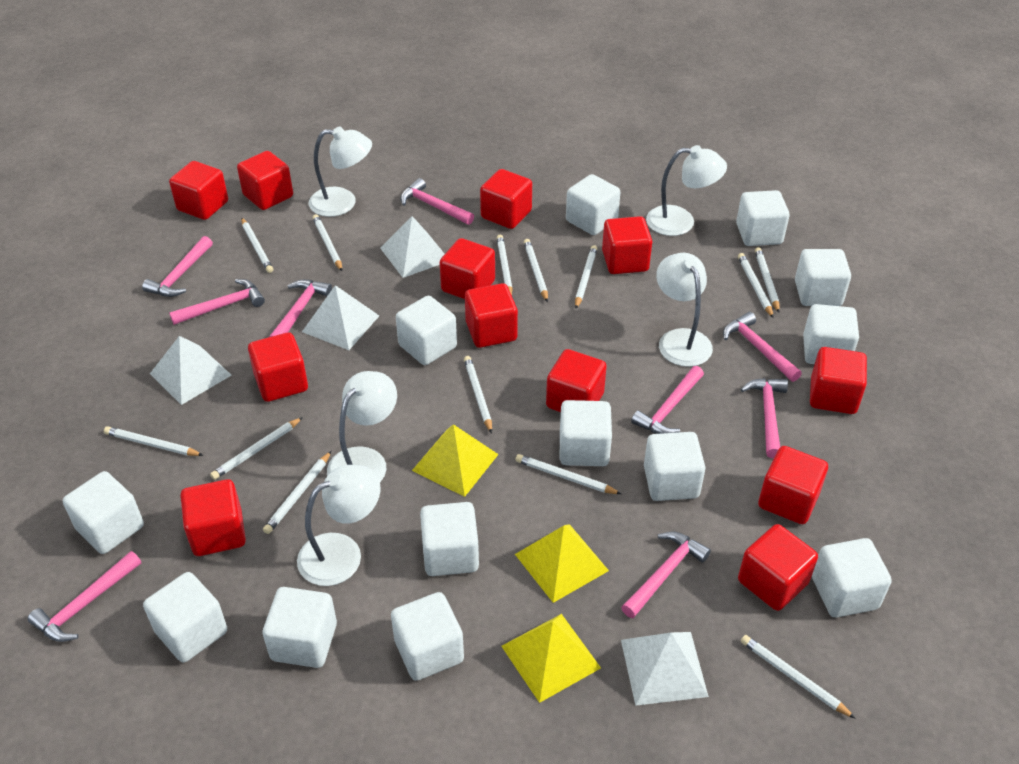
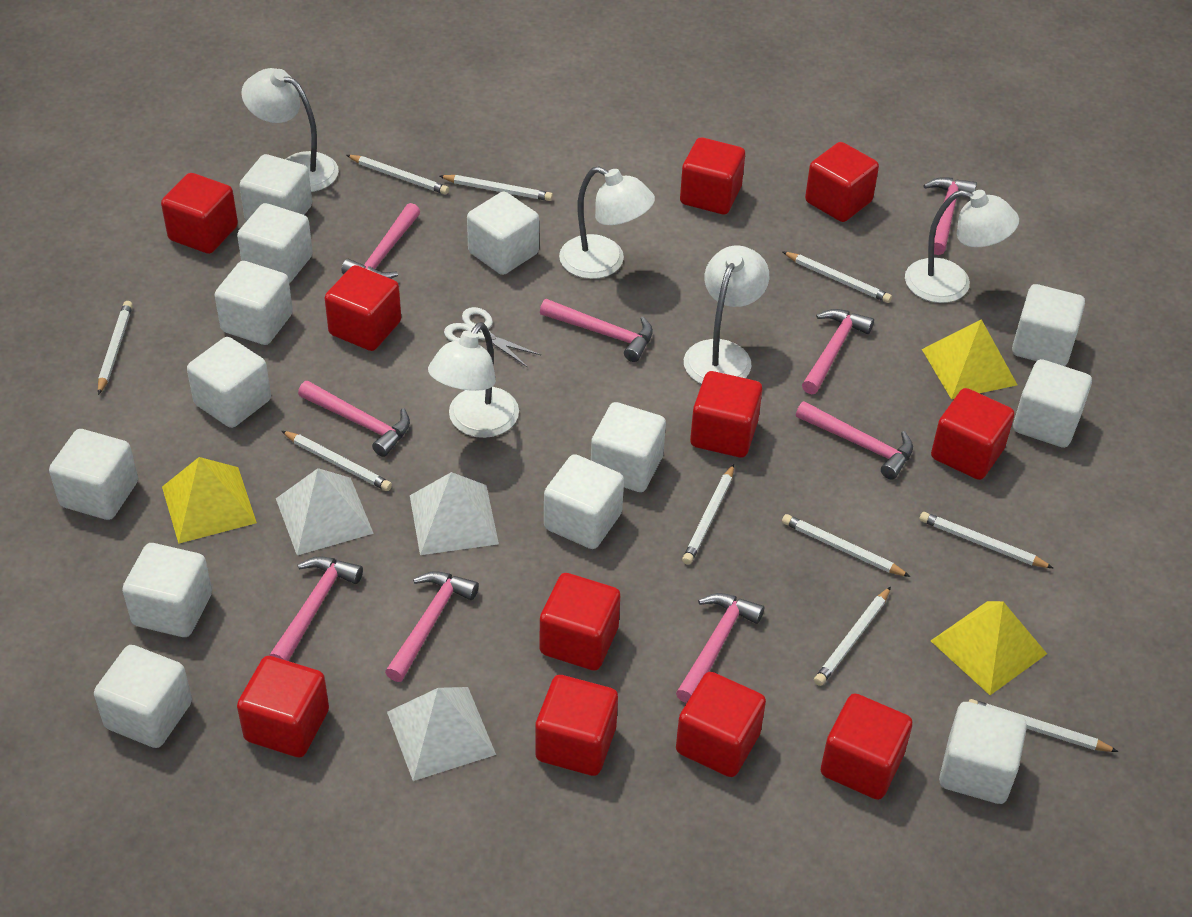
red cube: 12 -> 11
white pencil: 13 -> 10
white pyramid: 4 -> 3
white scissors: 0 -> 1

